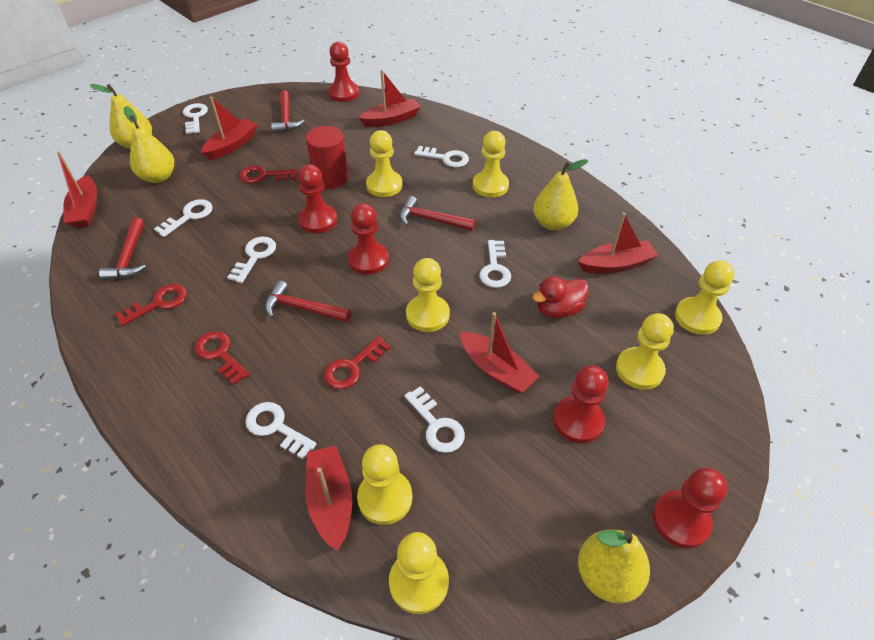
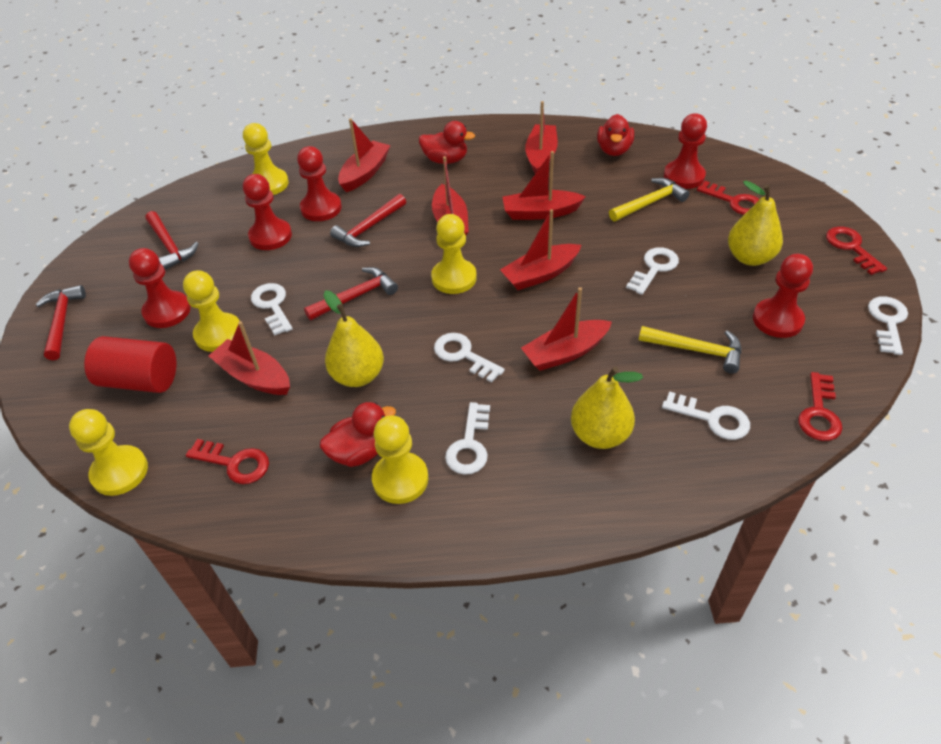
red boat: 6 -> 7
red duck: 1 -> 3
white key: 7 -> 6
yellow hammer: 0 -> 2
yellow pawn: 7 -> 5
yellow pear: 4 -> 3

